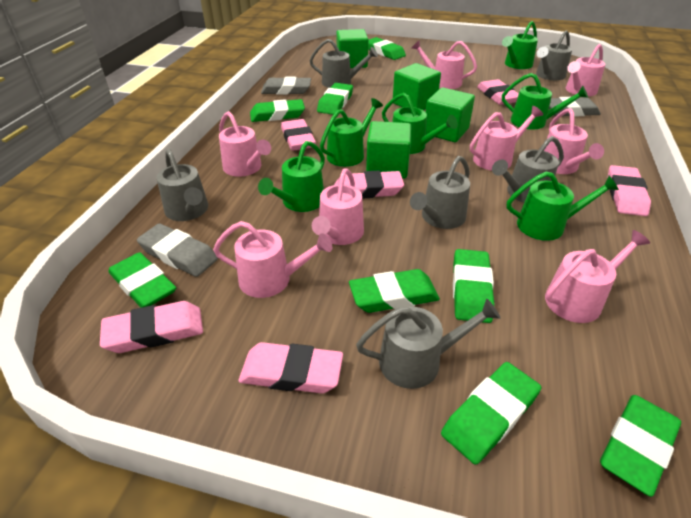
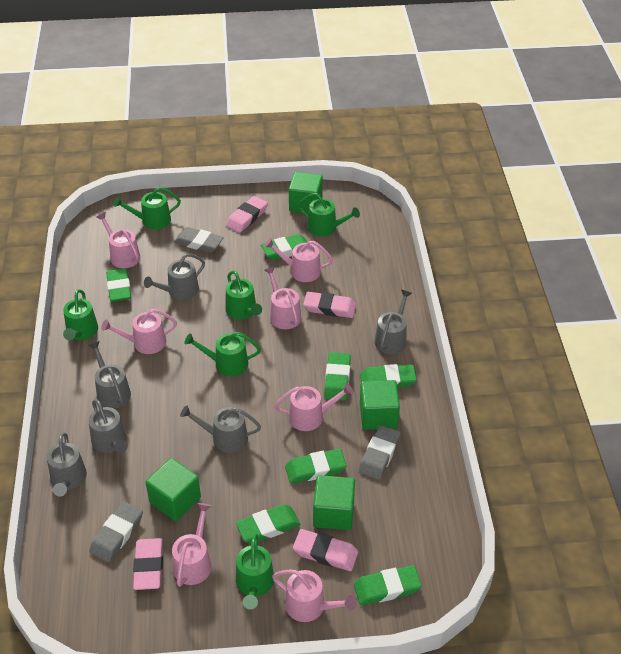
green eraser: 8 -> 7
pink eraser: 6 -> 4
pink watering can: 8 -> 7

